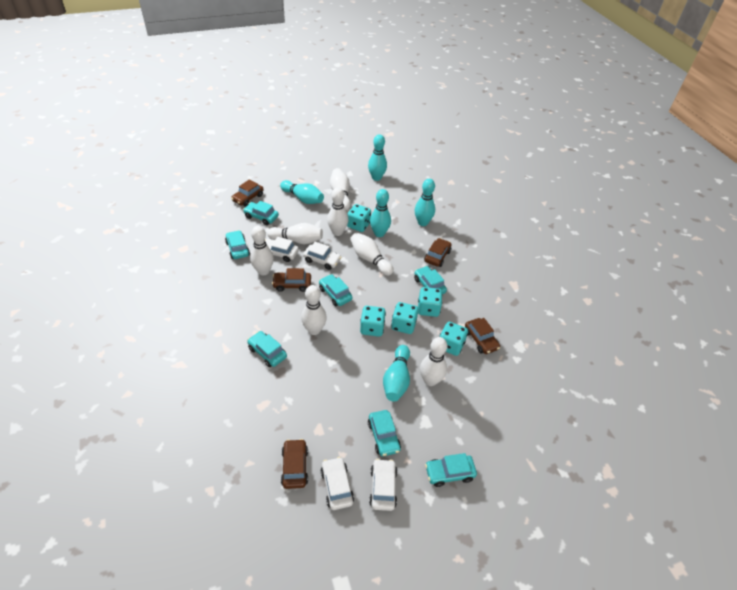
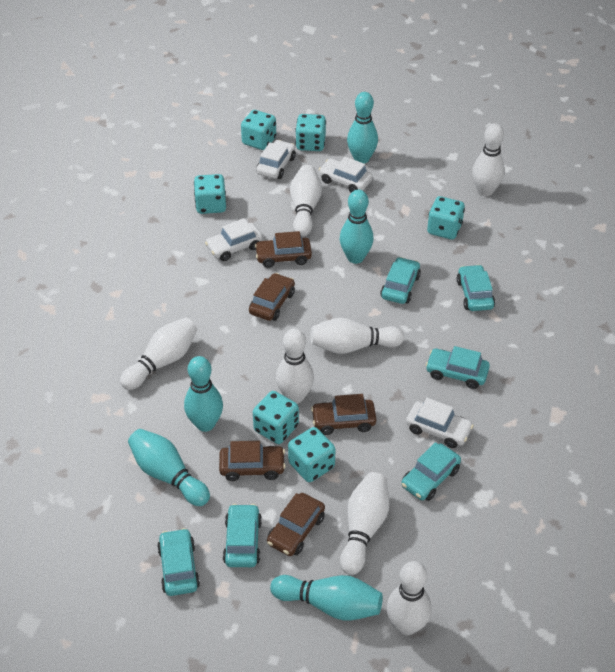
turquoise car: 7 -> 6
turquoise dice: 5 -> 6

